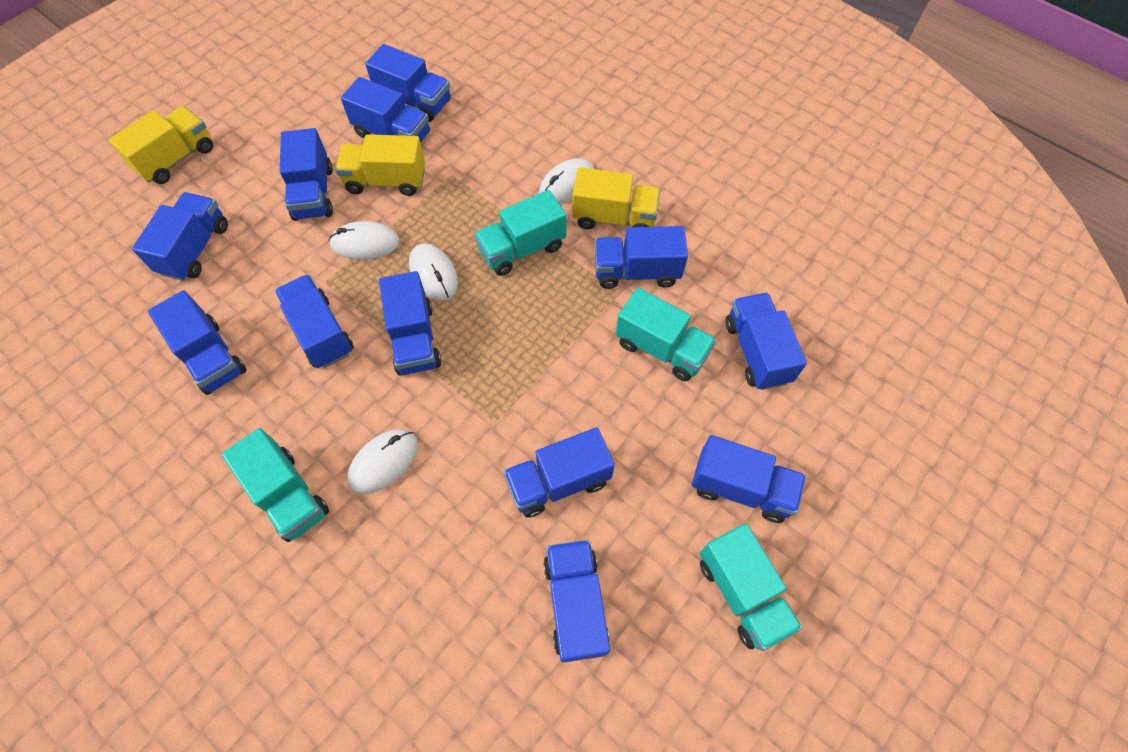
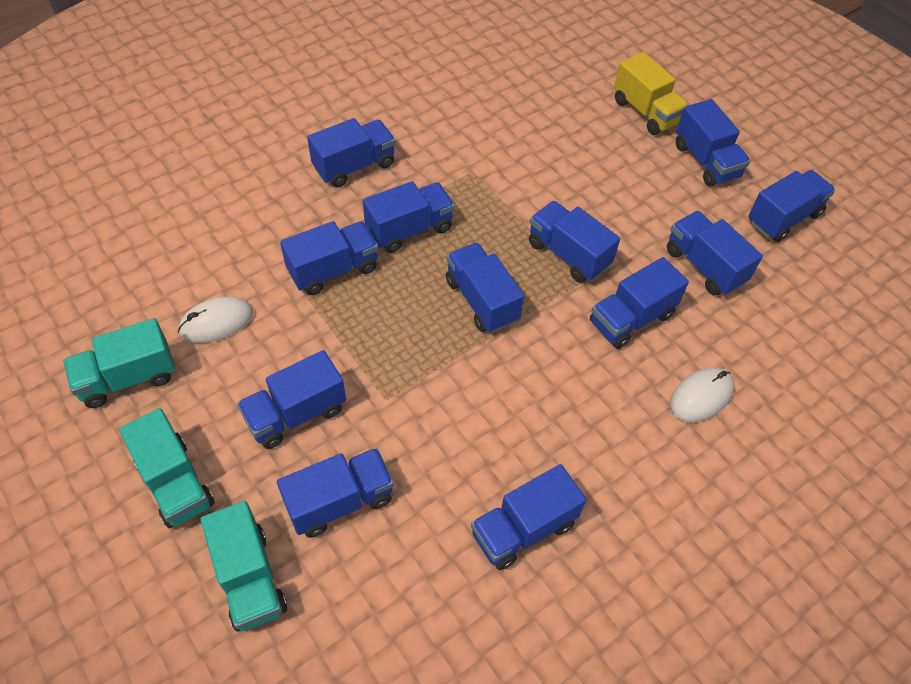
turquoise truck: 4 -> 3
white mouse: 4 -> 2
yellow truck: 3 -> 1

